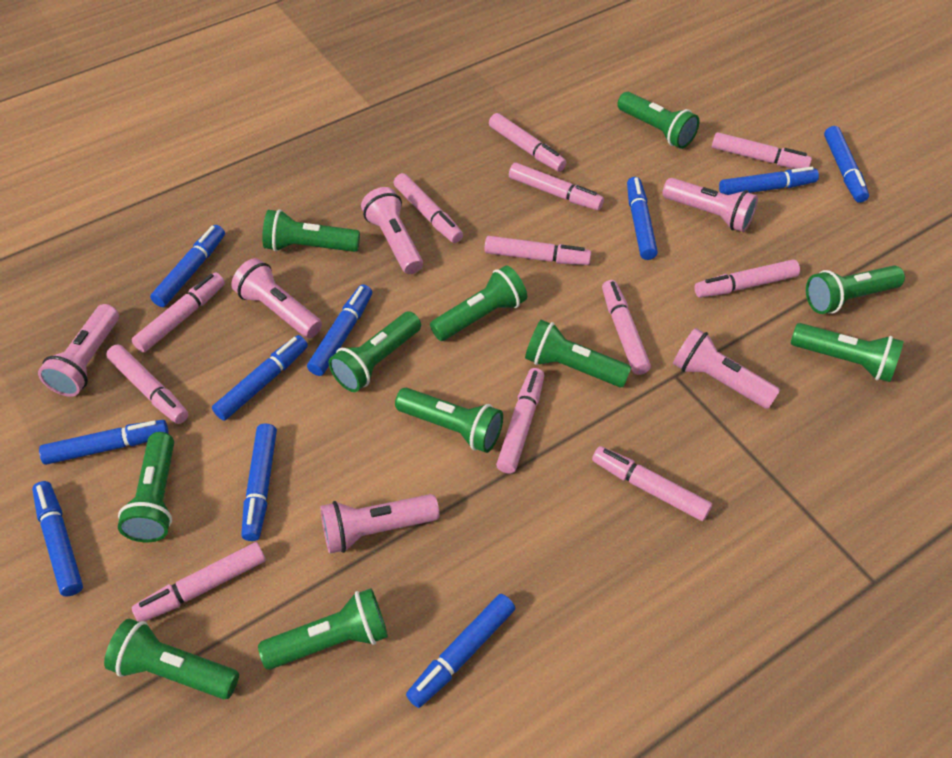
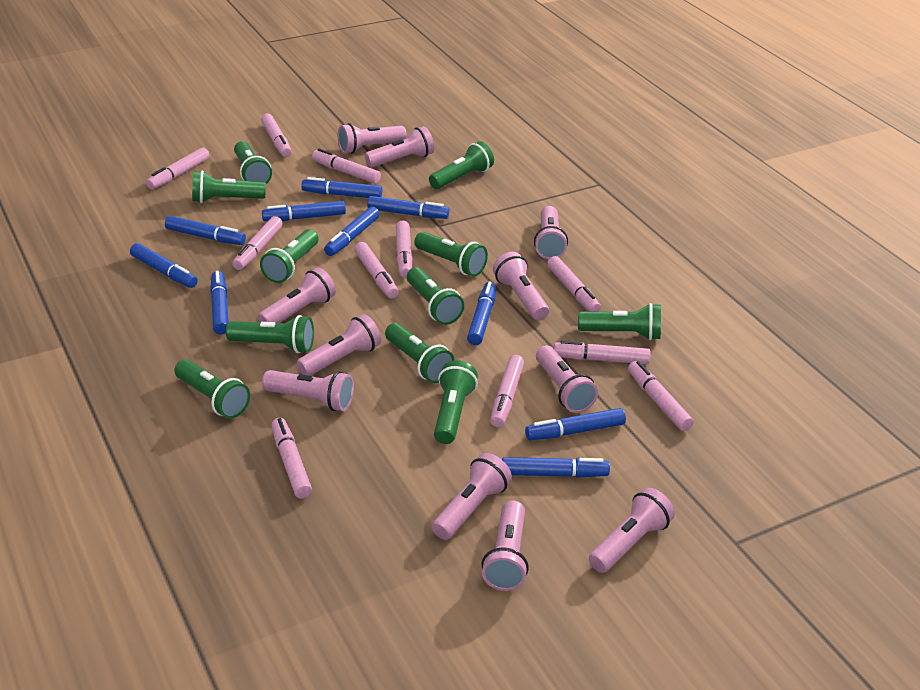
pink flashlight: 6 -> 11
pink marker: 12 -> 11

